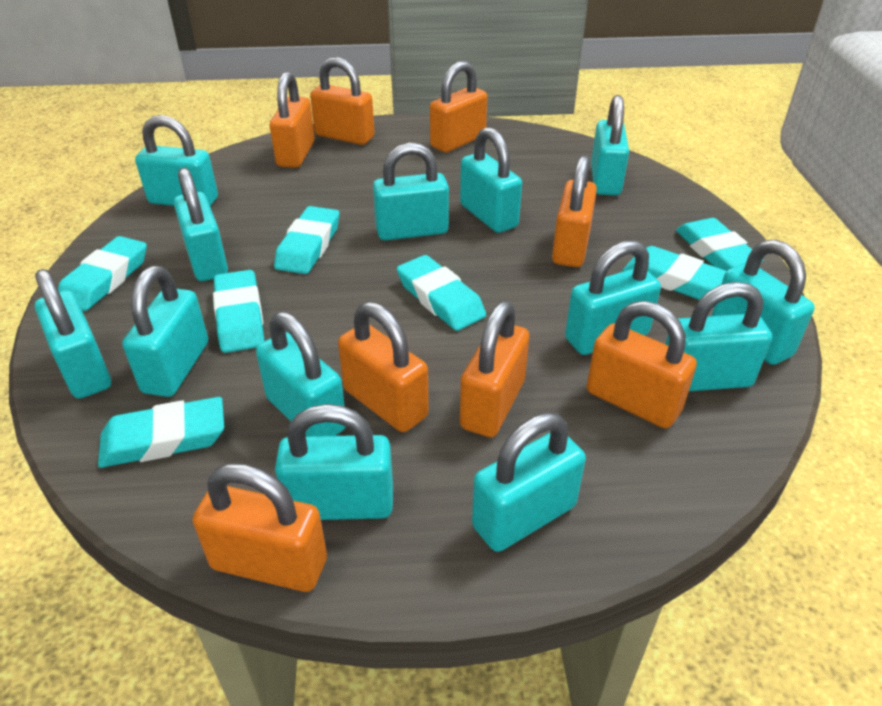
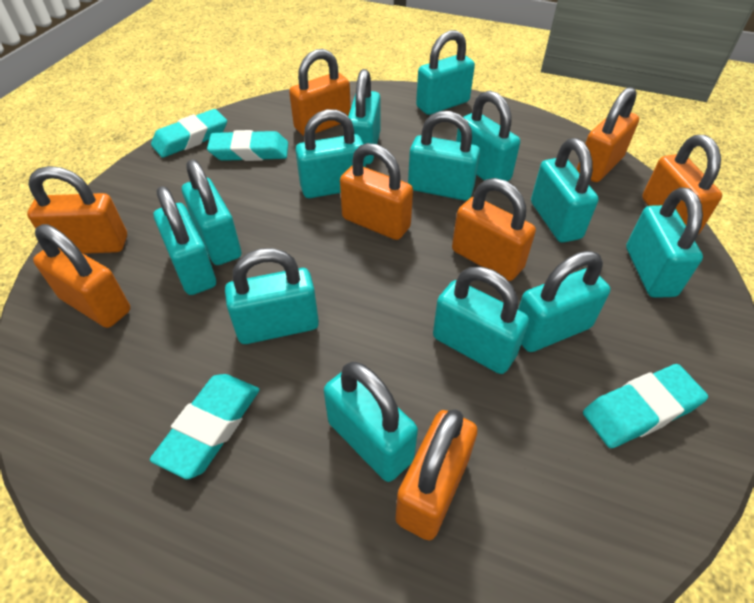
turquoise eraser: 7 -> 4

